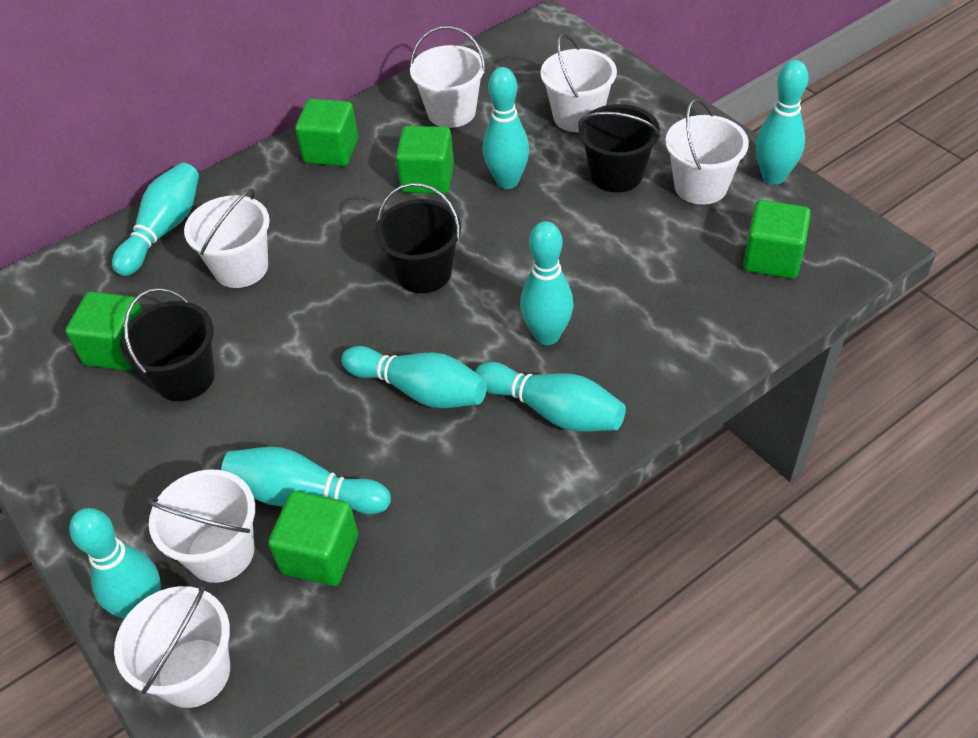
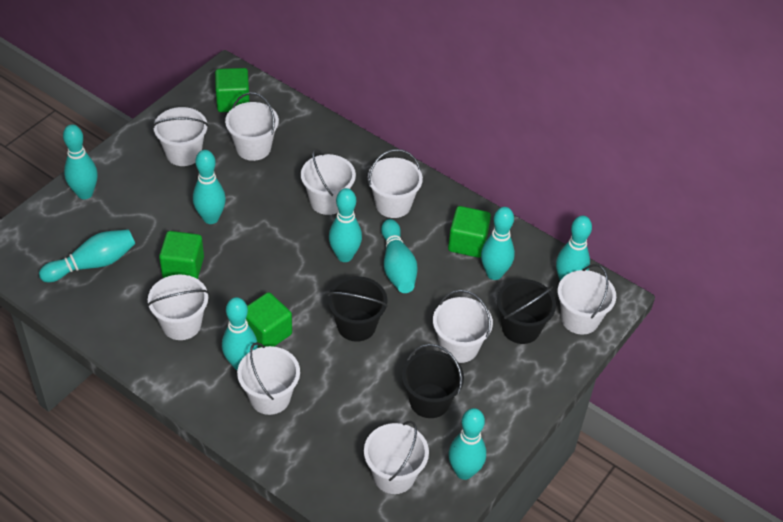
green cube: 5 -> 4
turquoise bowling pin: 8 -> 9
white bucket: 6 -> 9

